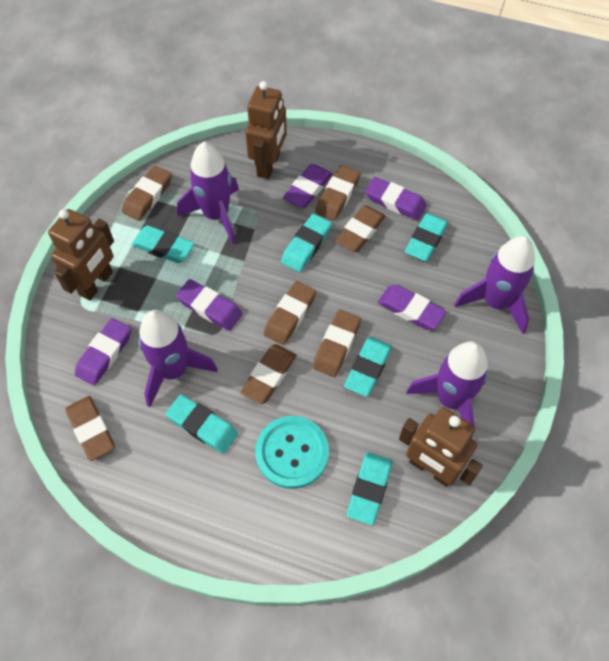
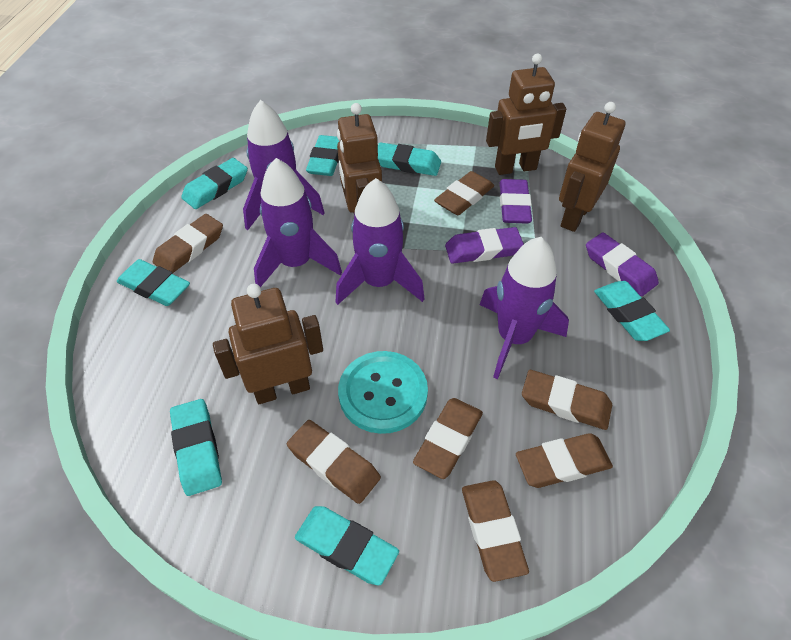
brown robot: 3 -> 4
purple eraser: 5 -> 3
turquoise eraser: 6 -> 7

